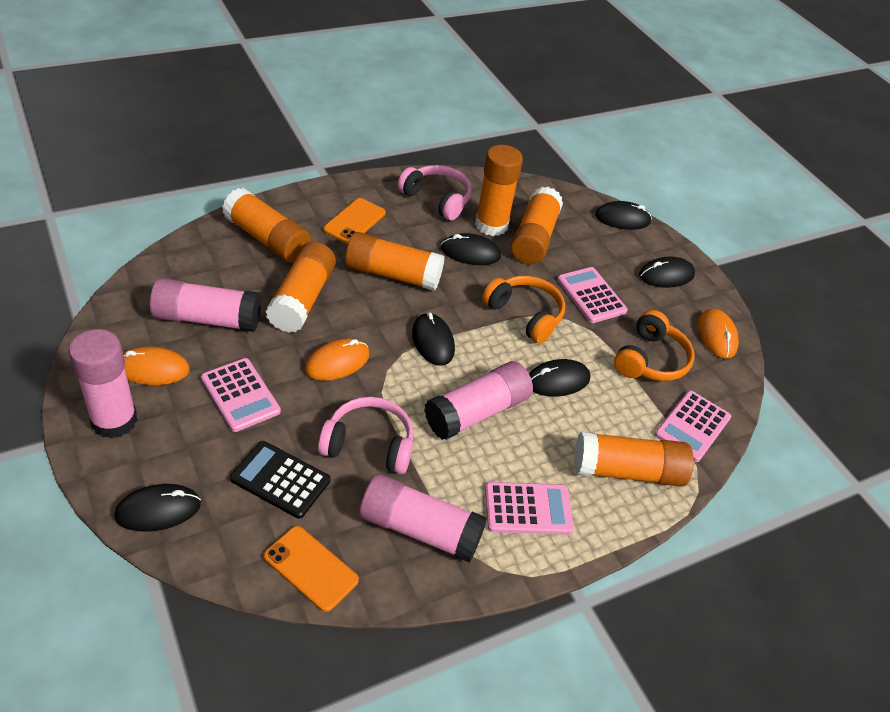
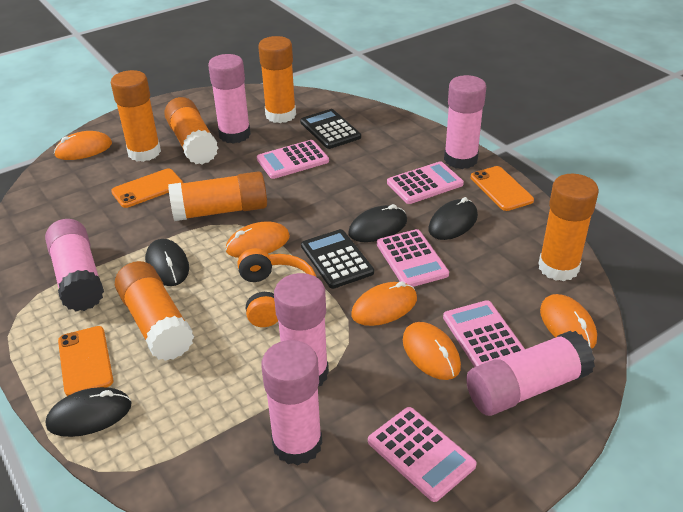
black calculator: 1 -> 2
black mouse: 6 -> 4
orange headphones: 2 -> 1
orange mouse: 3 -> 5
orange phone: 2 -> 3
pink calculator: 4 -> 5
pink glue stick: 4 -> 6
pink headphones: 2 -> 0

